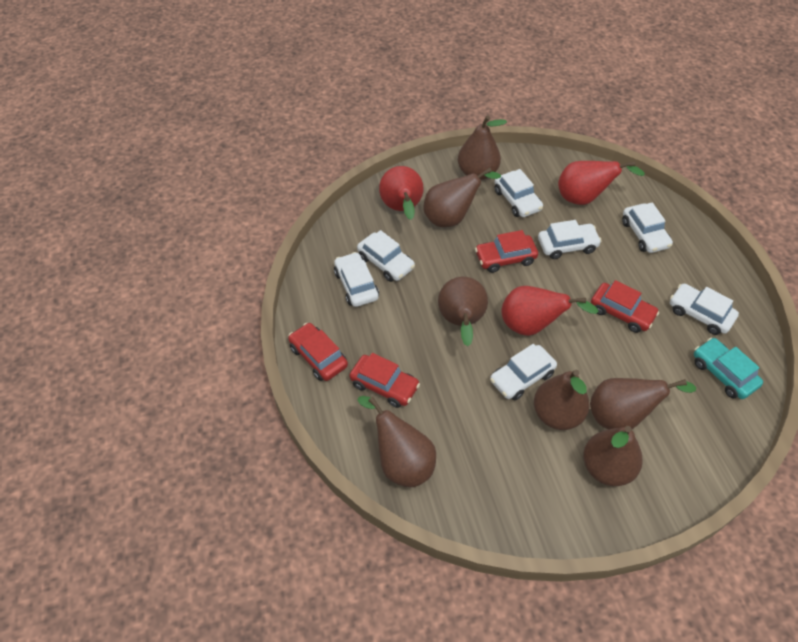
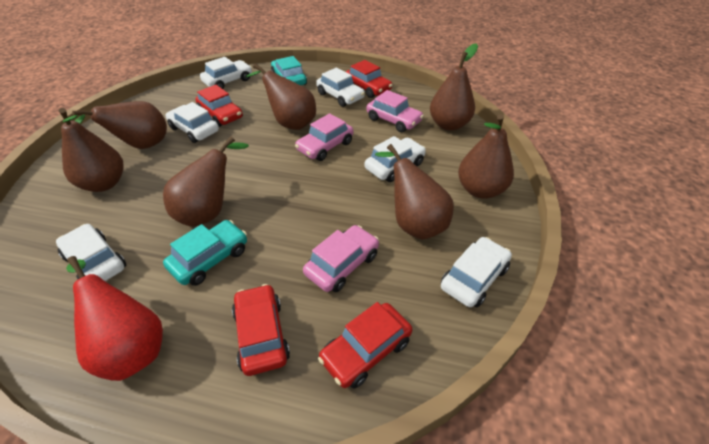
pink car: 0 -> 3
red pear: 3 -> 1
turquoise car: 1 -> 2
white car: 7 -> 6

